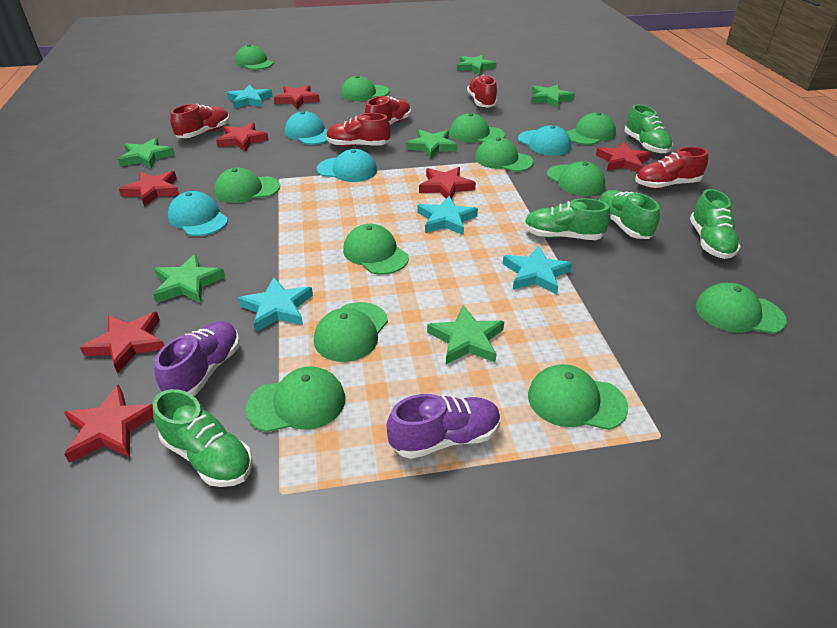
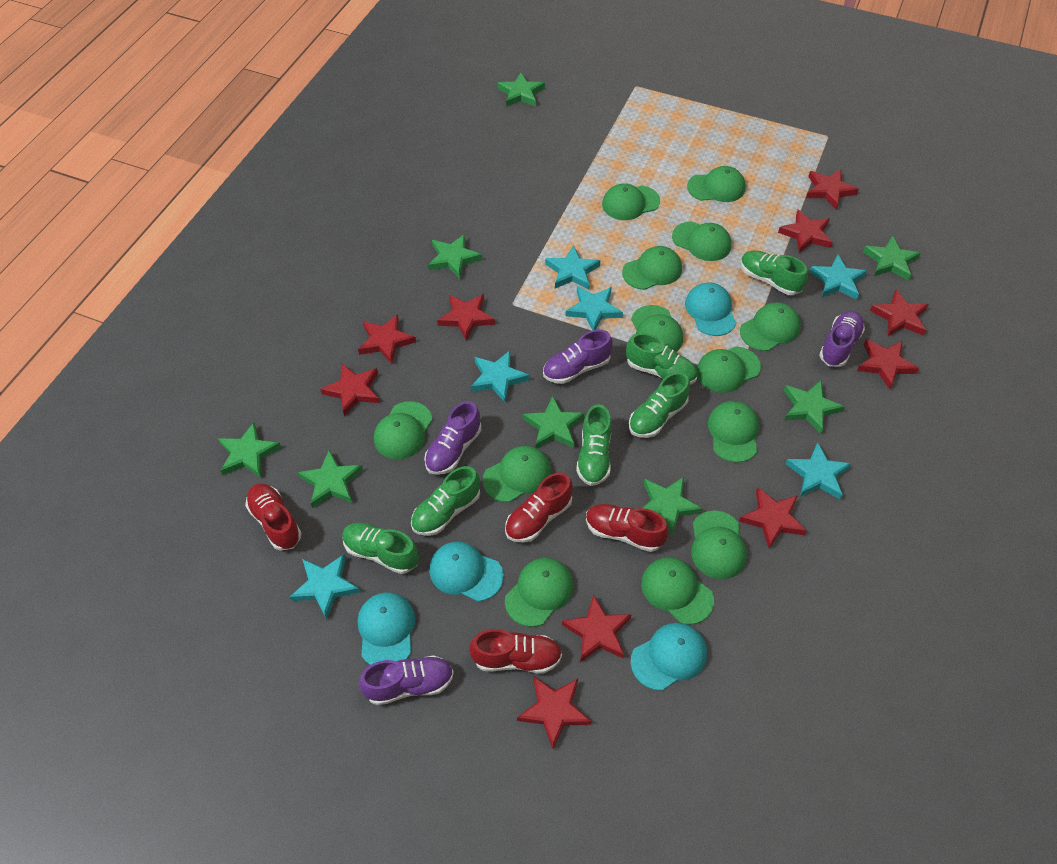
green cap: 12 -> 13
green shoe: 5 -> 6
green star: 6 -> 8
purple shoe: 2 -> 4
red shoe: 5 -> 4
red star: 7 -> 10
turquoise star: 4 -> 6

